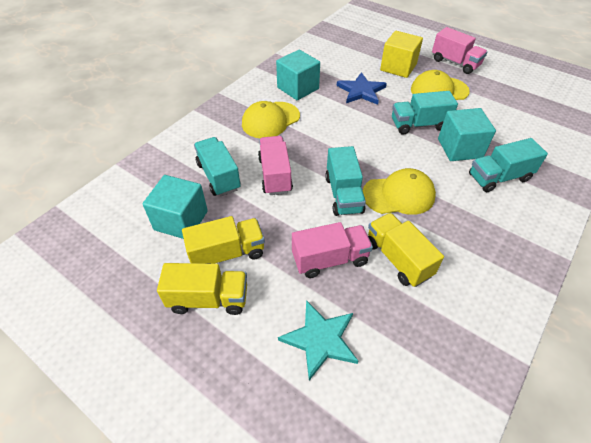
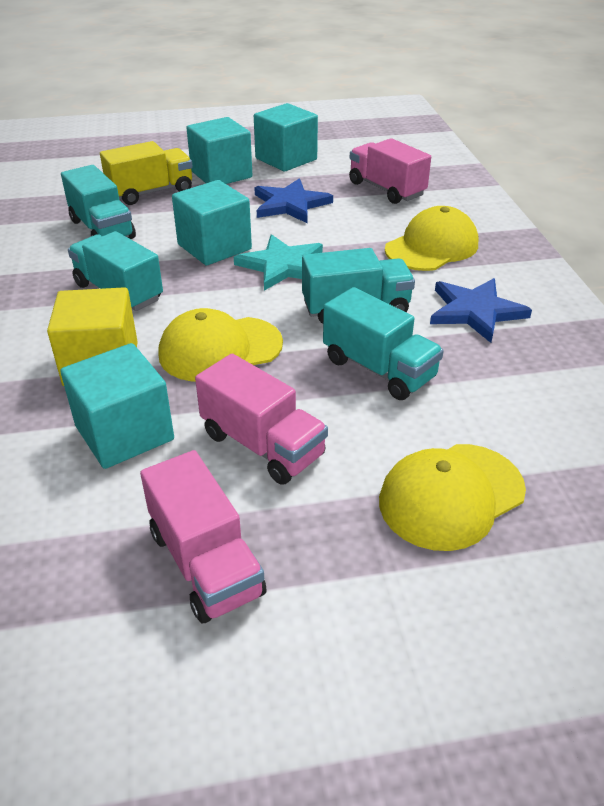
blue star: 1 -> 2
turquoise cube: 3 -> 4
yellow truck: 3 -> 1

